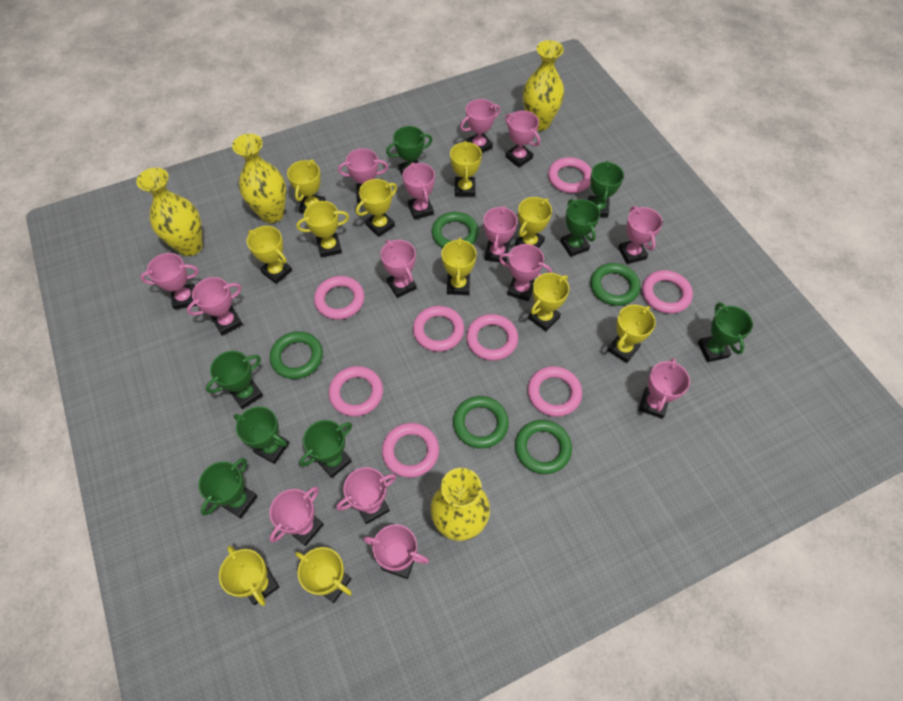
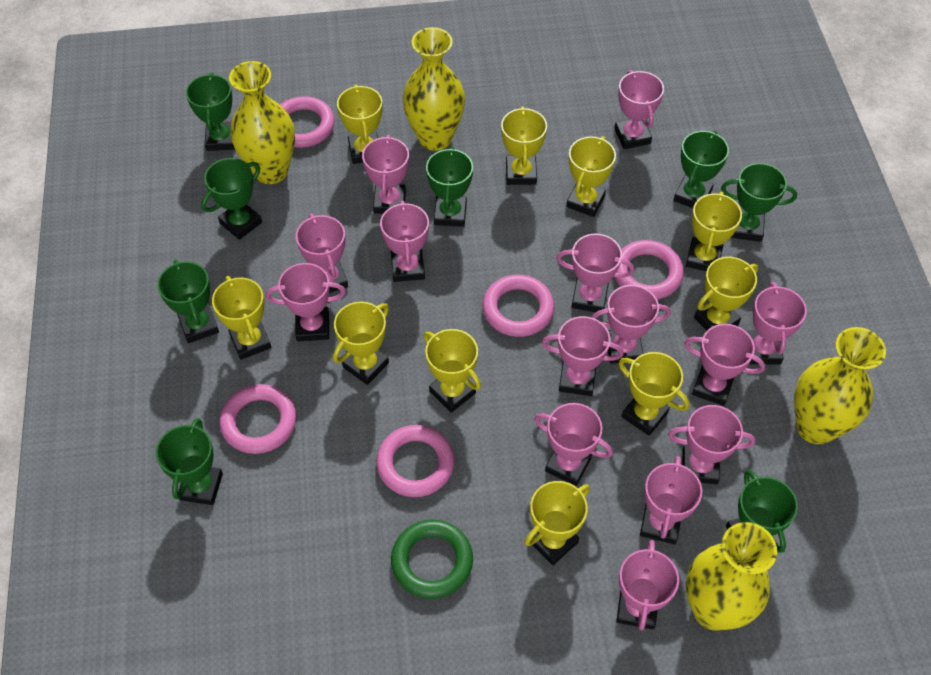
green ring: 5 -> 1
pink ring: 8 -> 5
yellow trophy: 11 -> 10

